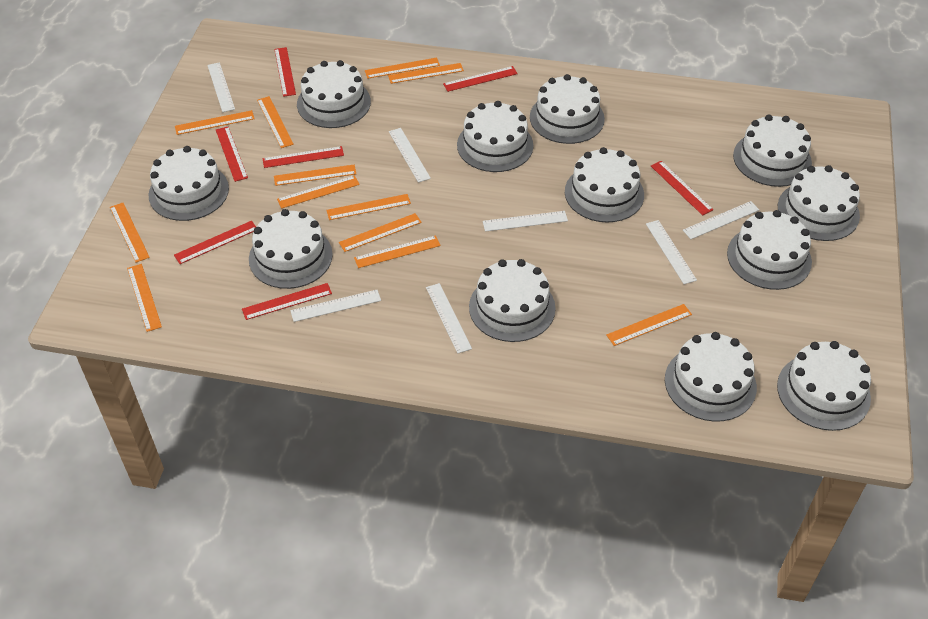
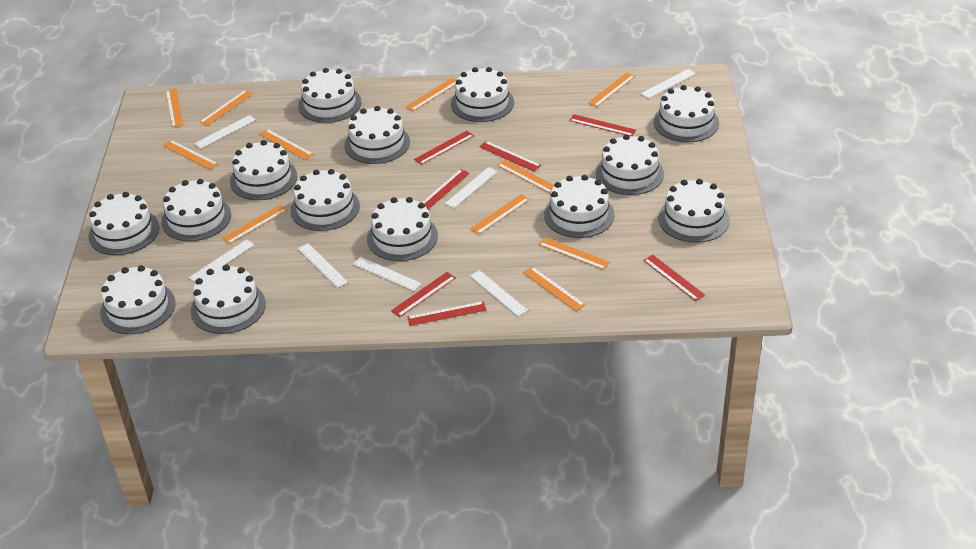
orange ruler: 12 -> 11
white cake: 12 -> 14

